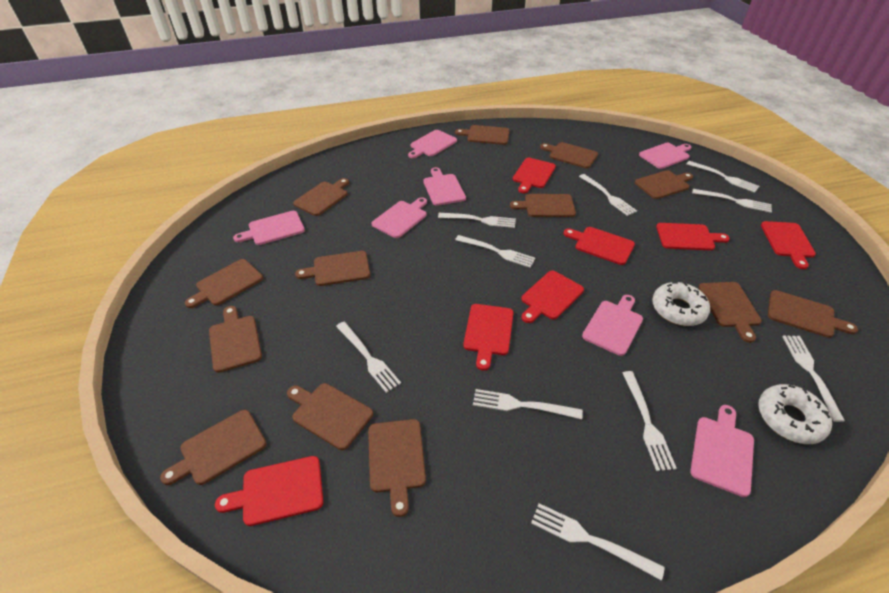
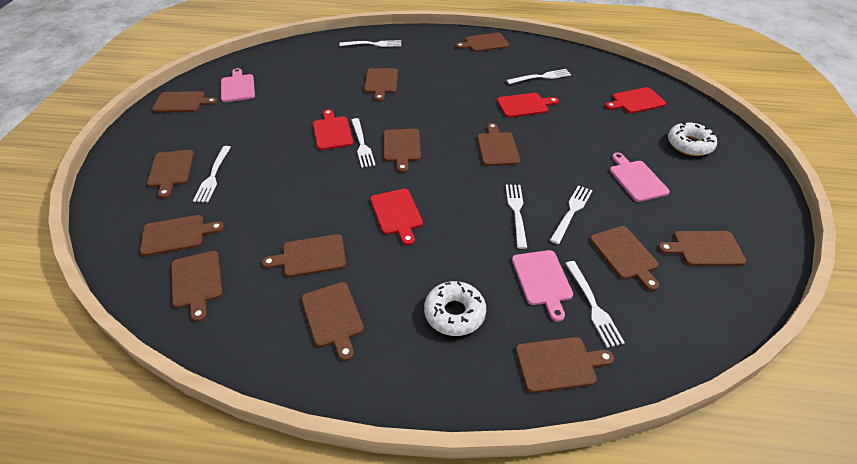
pink cutting board: 7 -> 3
red cutting board: 7 -> 4
white fork: 10 -> 7

